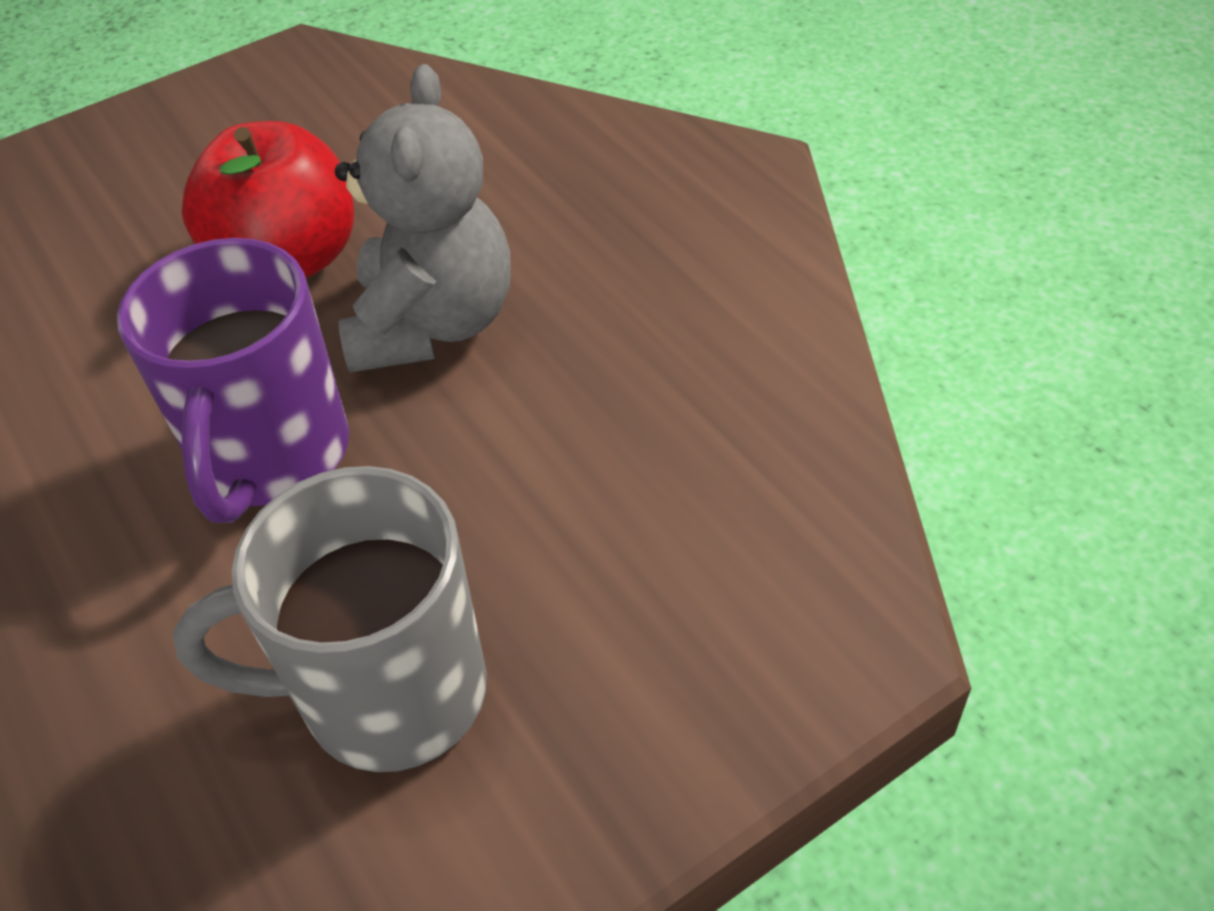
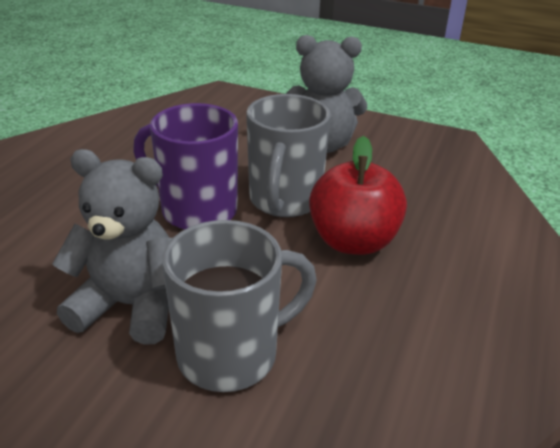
grey mug: 1 -> 2
grey teddy bear: 1 -> 2

